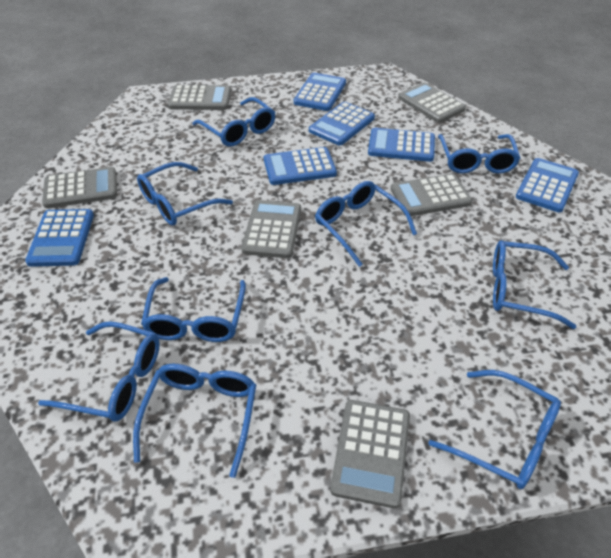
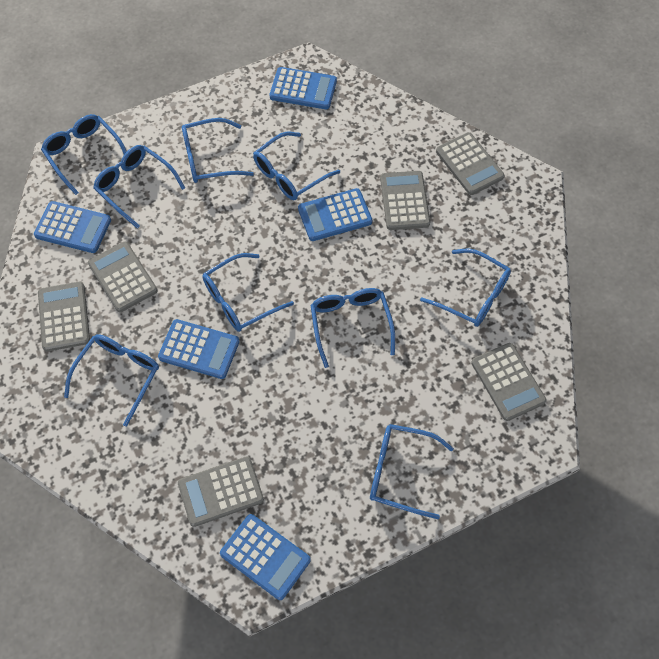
blue calculator: 6 -> 5

